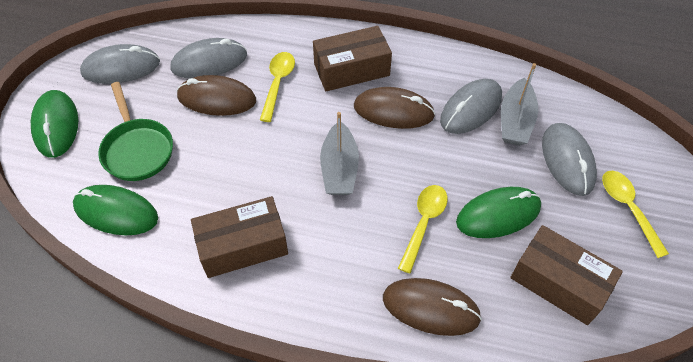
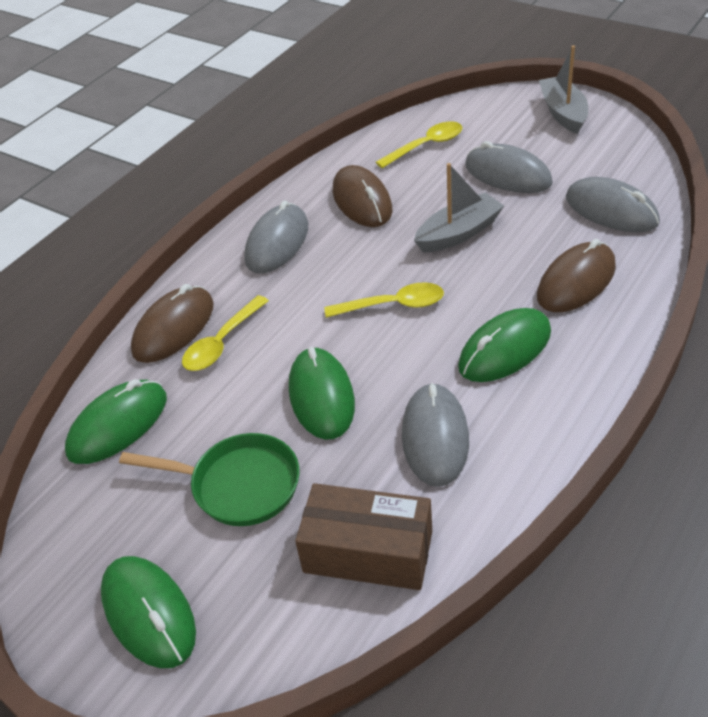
brown box: 3 -> 1
green mouse: 3 -> 4

